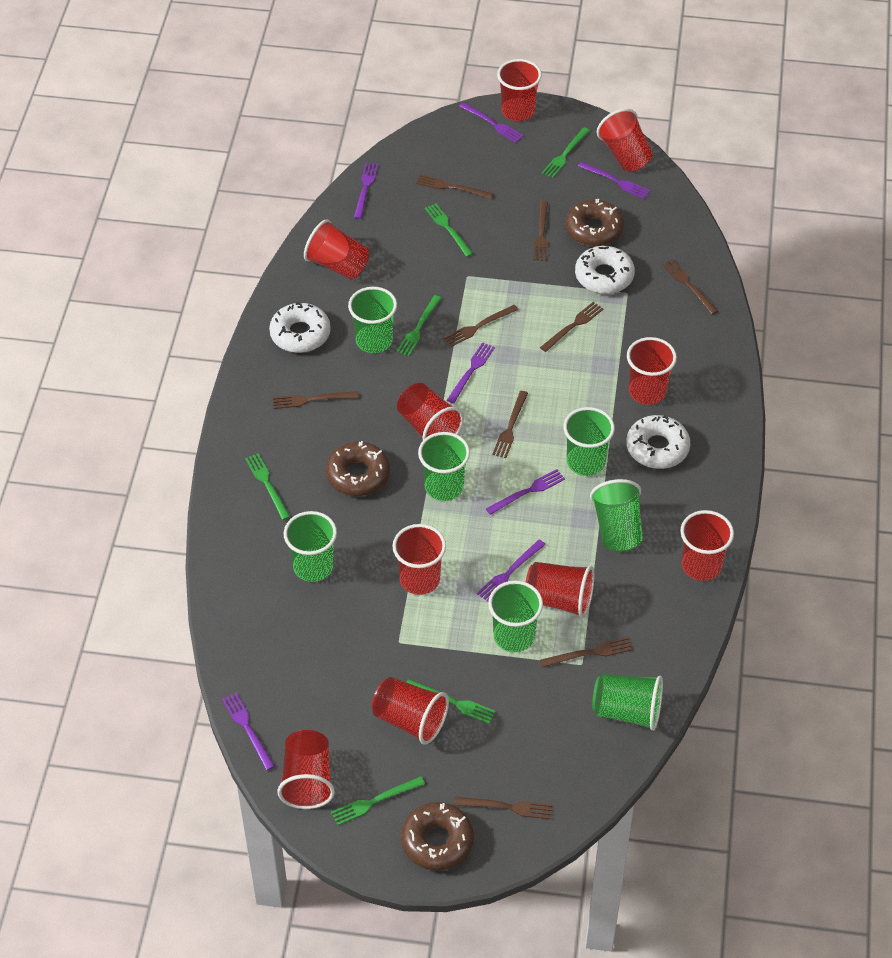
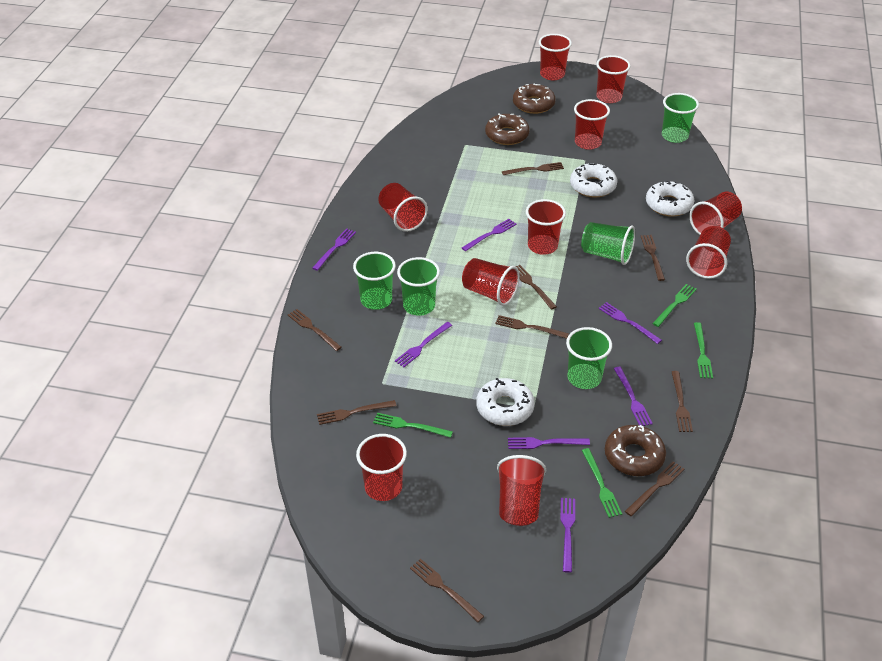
green cup: 7 -> 5
green fork: 6 -> 4

